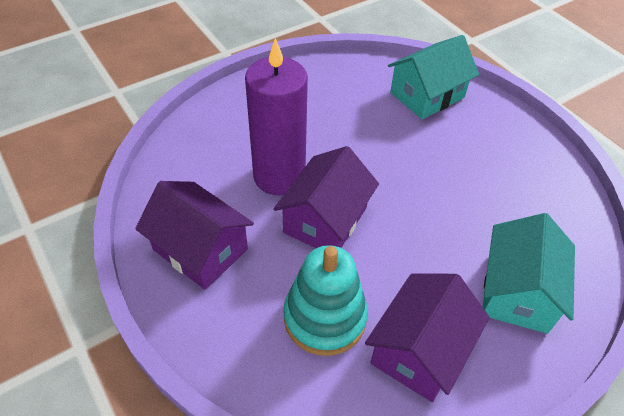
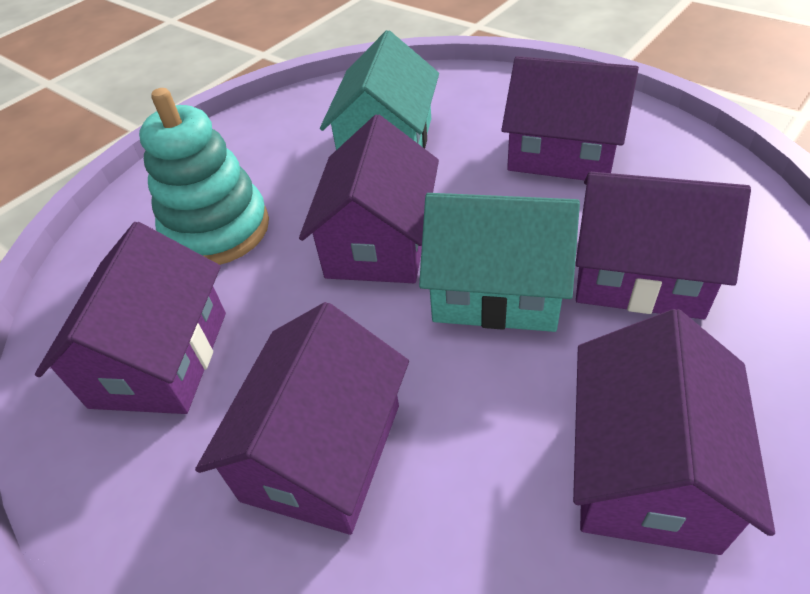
purple candle: 1 -> 0
purple house: 3 -> 6

